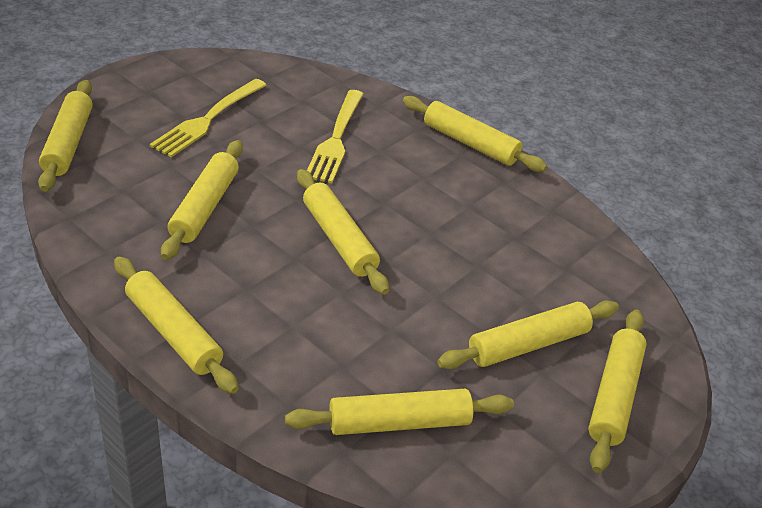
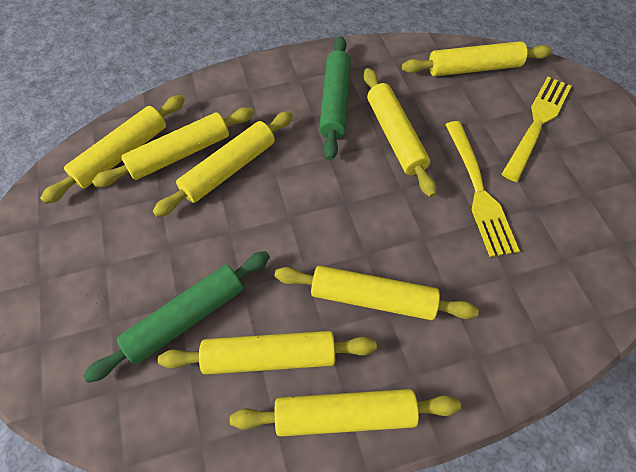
green rolling pin: 0 -> 2

